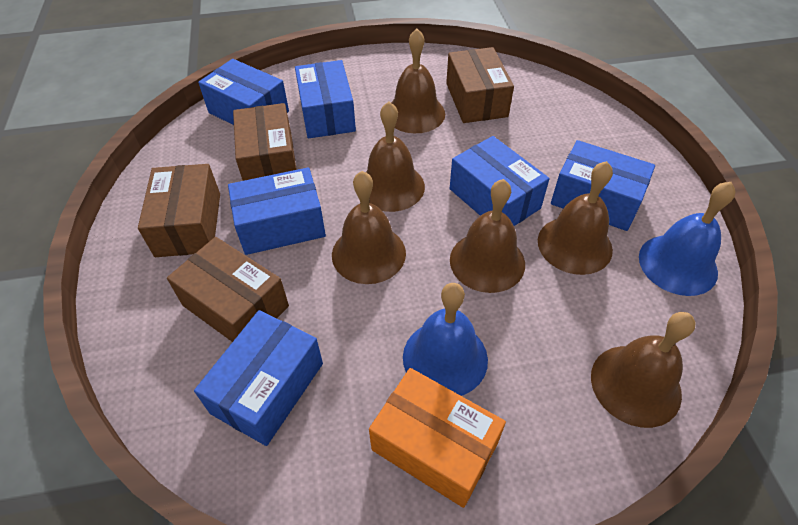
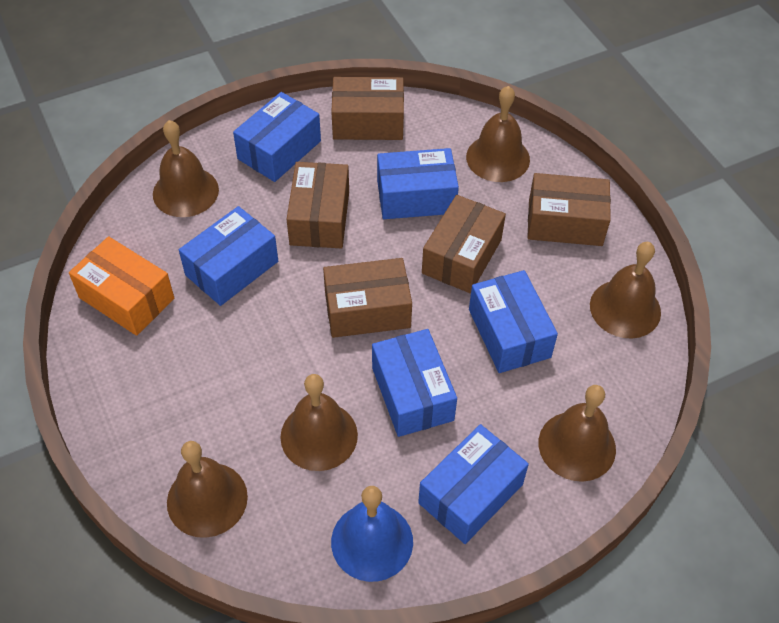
blue bell: 2 -> 1
brown box: 4 -> 5

